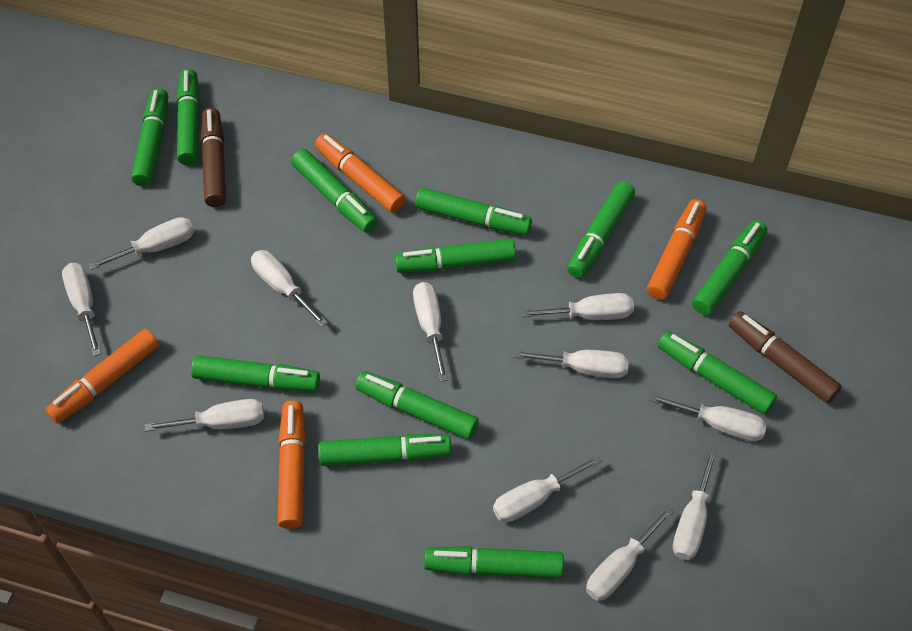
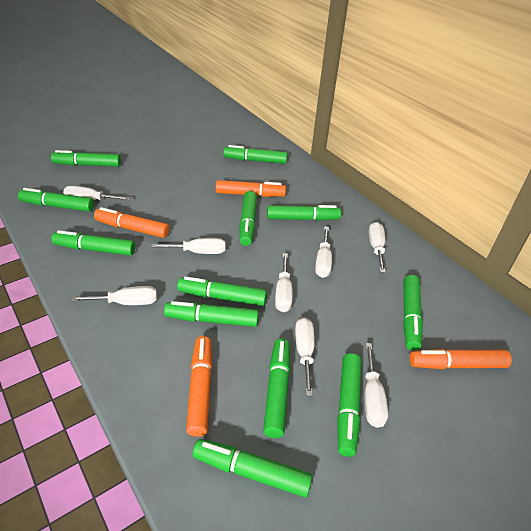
brown marker: 2 -> 0
white screwdriver: 11 -> 8

